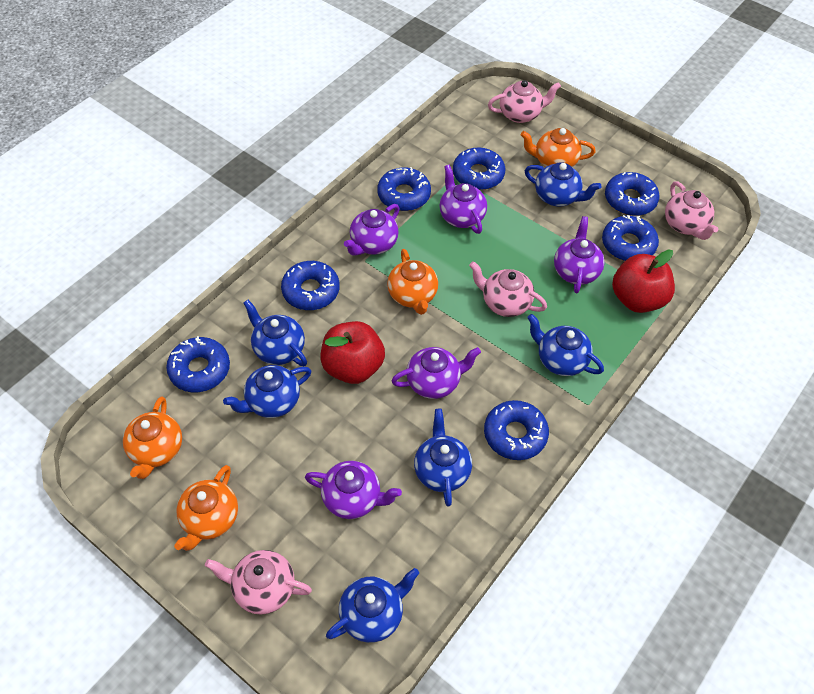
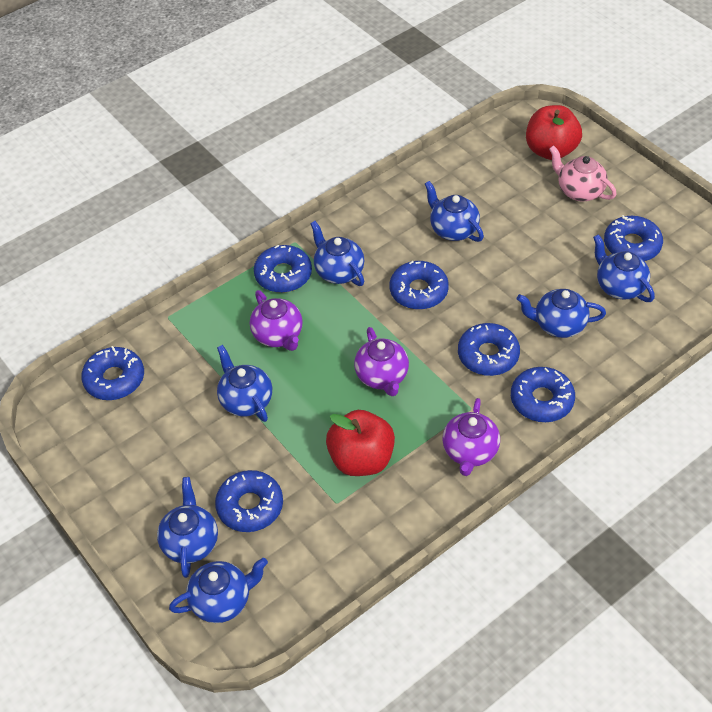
blue teapot: 6 -> 7
orange teapot: 4 -> 0
pink teapot: 4 -> 1
purple teapot: 5 -> 3

